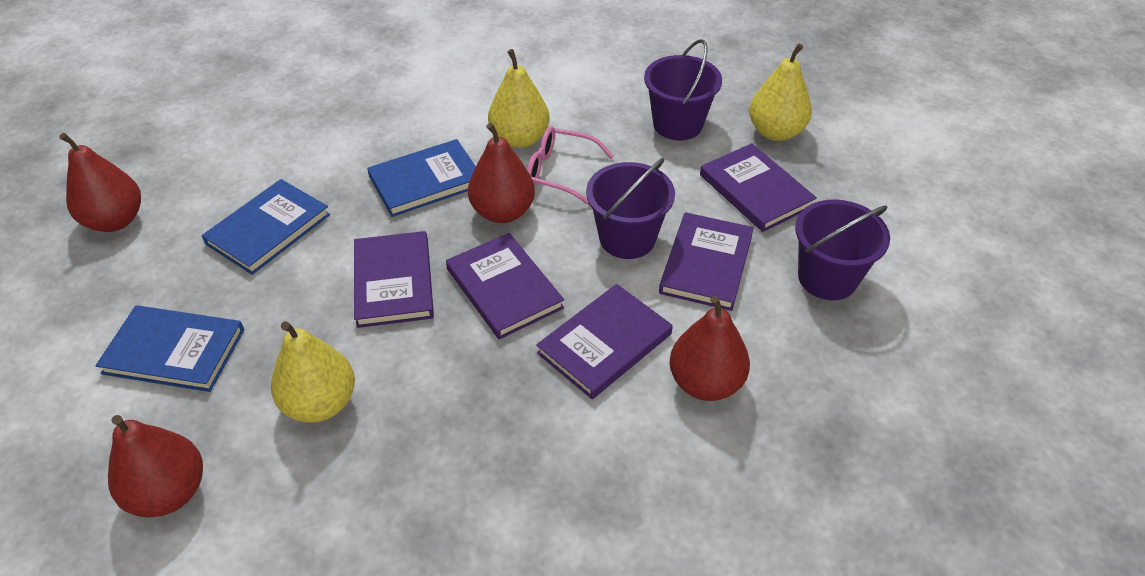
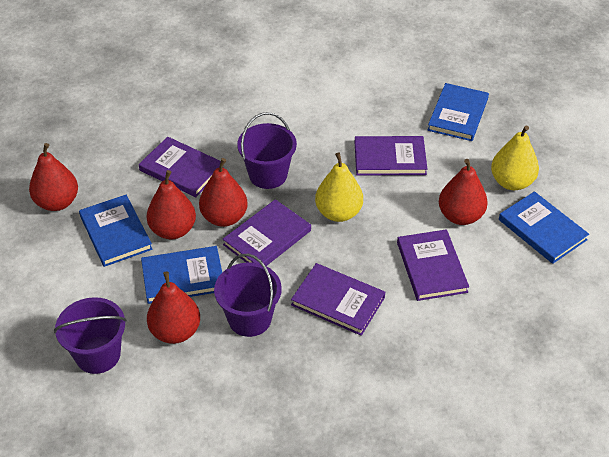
blue book: 3 -> 4
pink glasses: 1 -> 0
red pear: 4 -> 5
yellow pear: 3 -> 2

